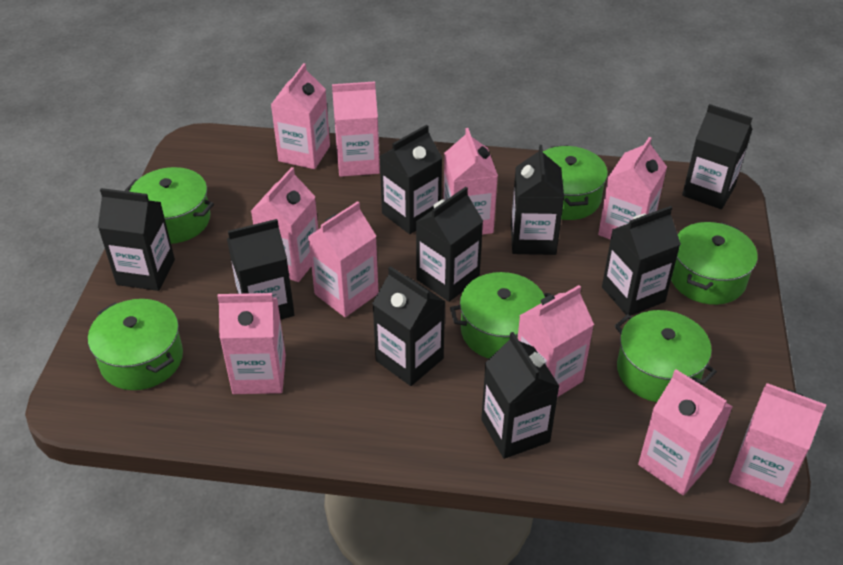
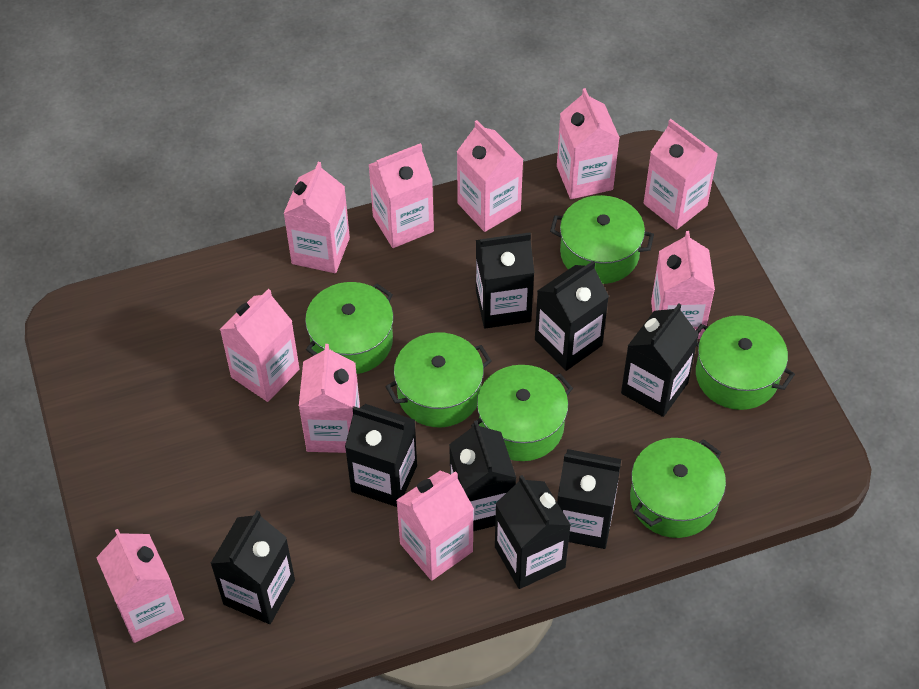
black carton: 9 -> 8

